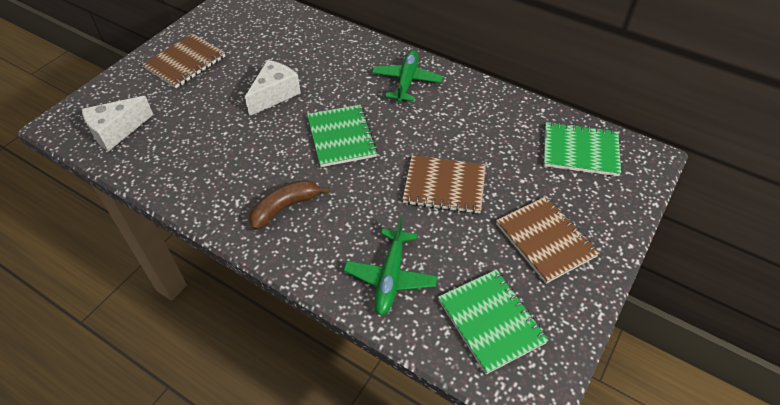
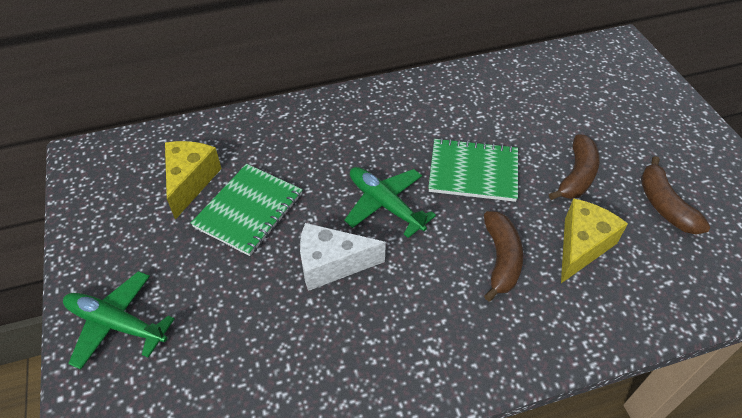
brown banana: 1 -> 3
brown notebook: 3 -> 0
green notebook: 3 -> 2
white cheese: 2 -> 1
yellow cheese: 0 -> 2

